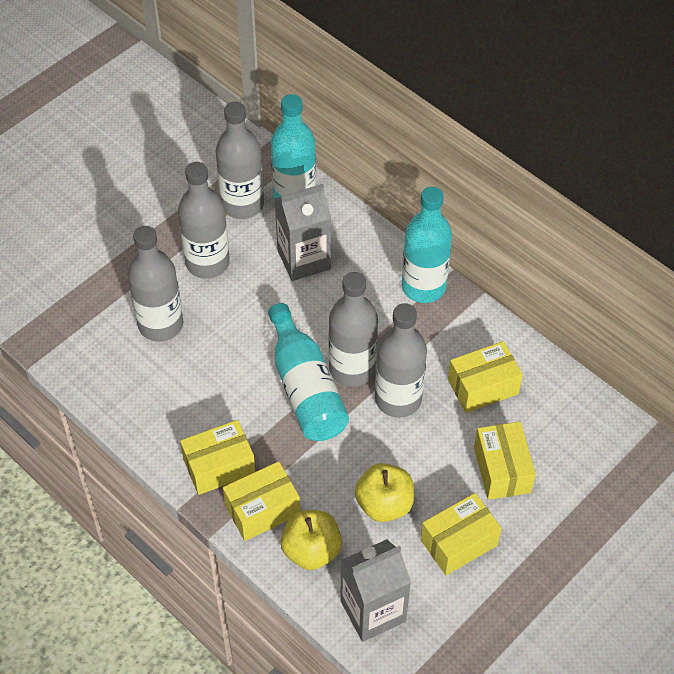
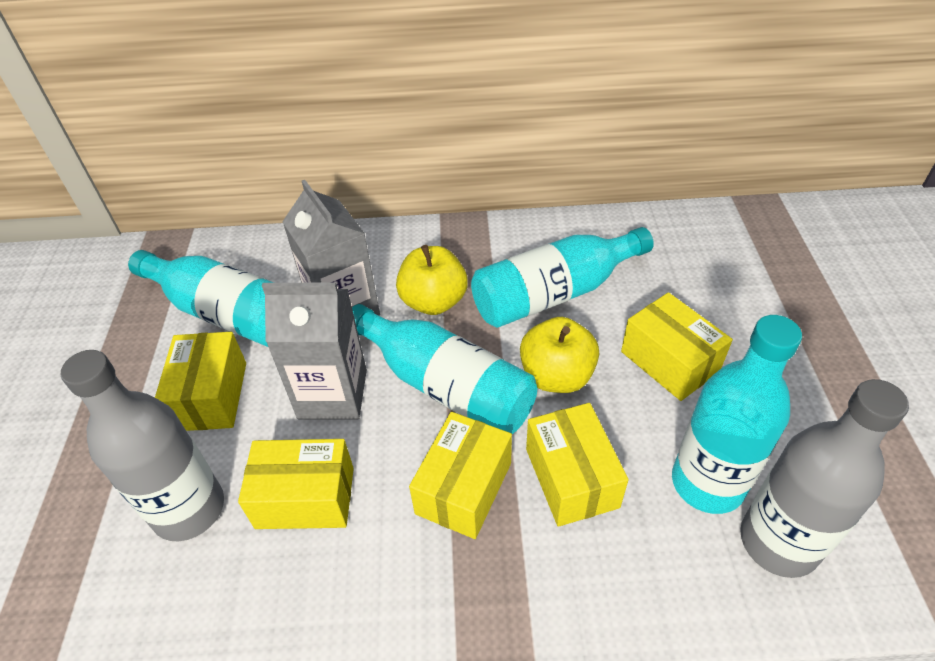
grey bottle: 5 -> 2
turquoise bottle: 3 -> 4

